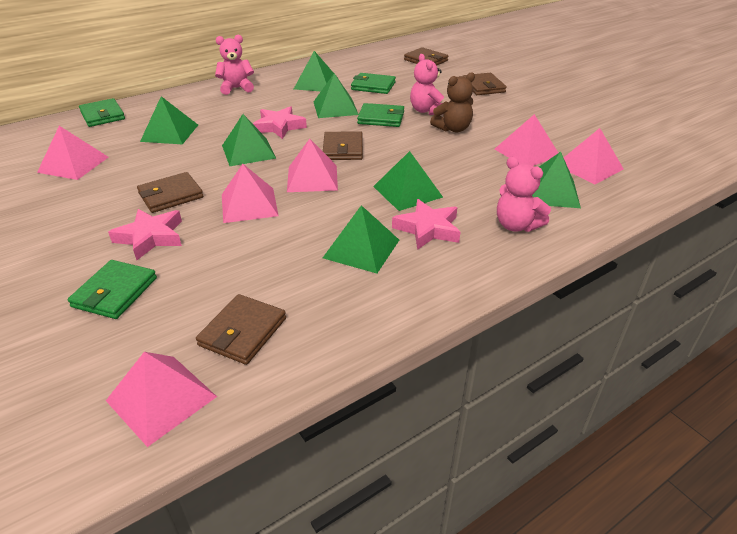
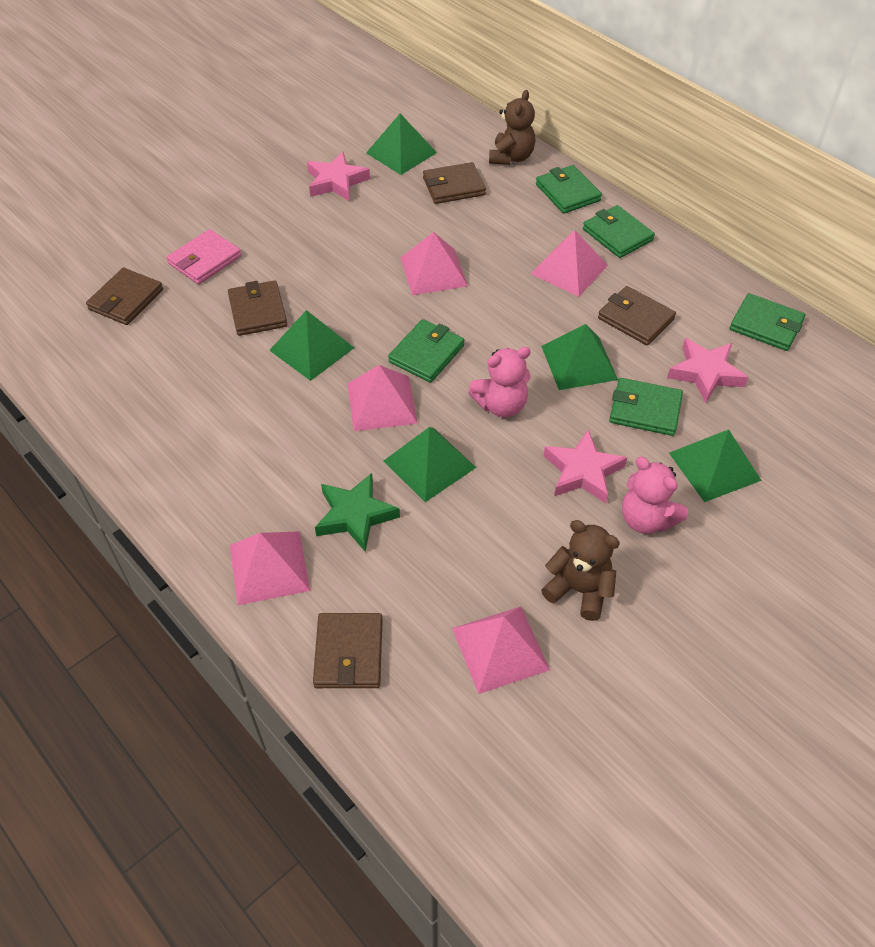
brown teddy bear: 1 -> 2
green pyramid: 7 -> 5
green star: 0 -> 1
green wallet: 4 -> 5
pink pyramid: 6 -> 5
pink teddy bear: 3 -> 2
pink wallet: 0 -> 1

